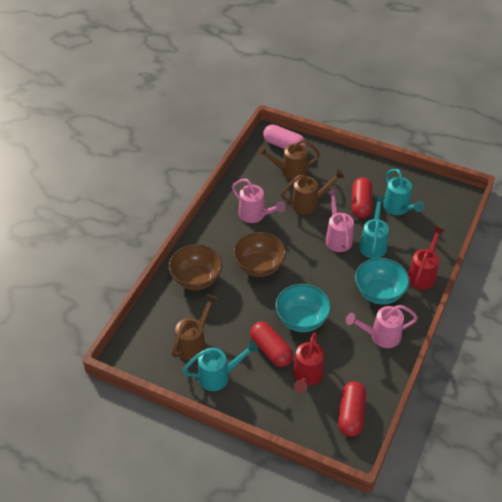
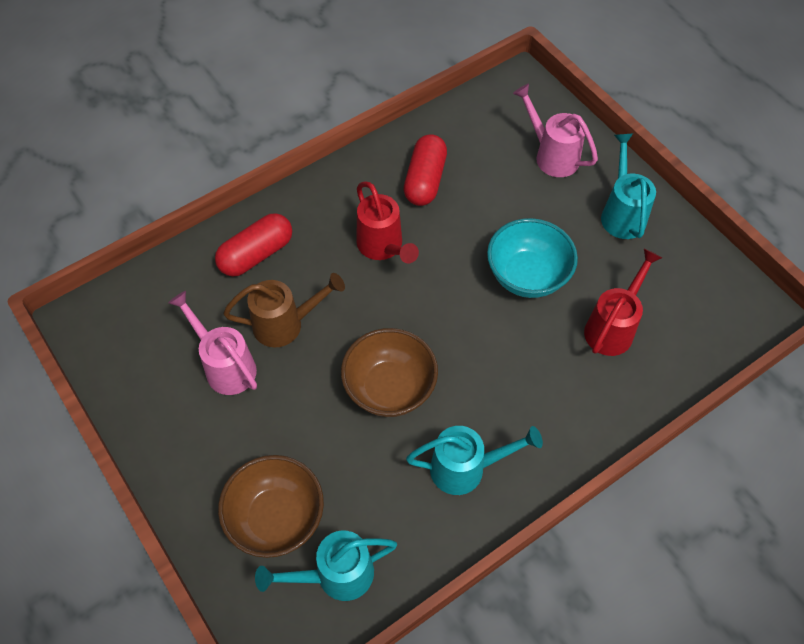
brown watering can: 3 -> 1
pink capsule: 1 -> 0
pink watering can: 3 -> 2
red capsule: 3 -> 2
turquoise bowl: 2 -> 1

